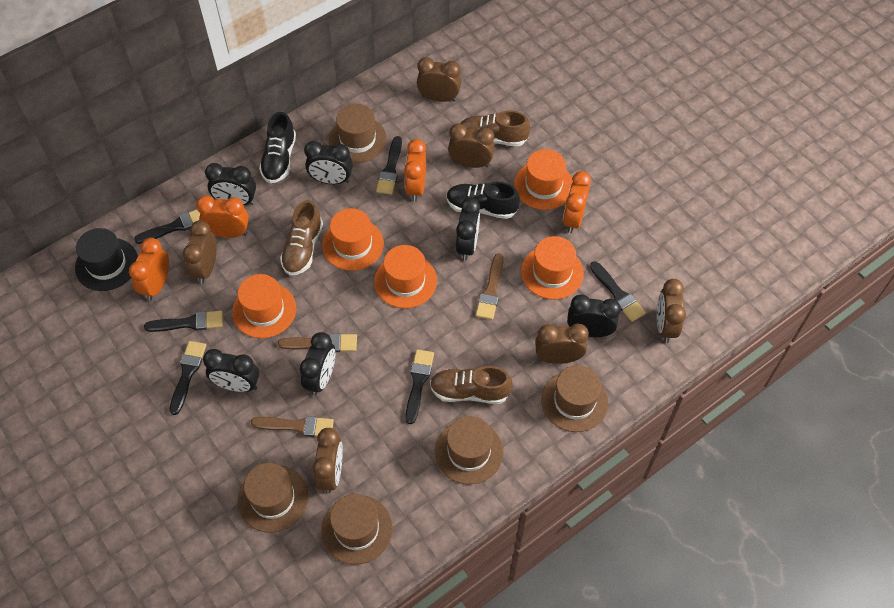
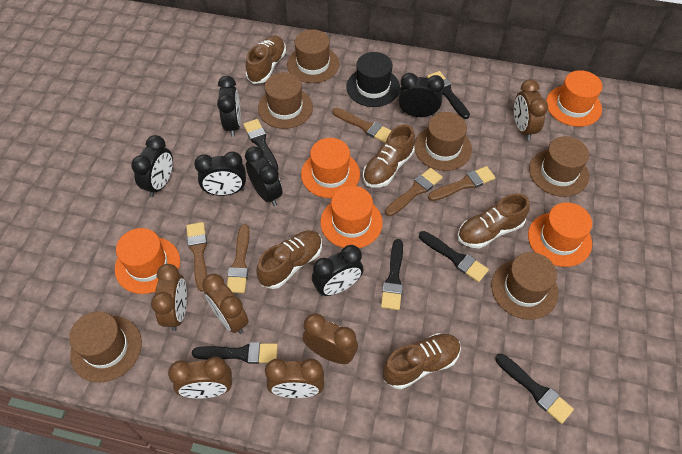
black shoe: 2 -> 0
brown brush: 3 -> 5
brown hat: 5 -> 6
brown shoe: 3 -> 5
orange clock: 4 -> 0

